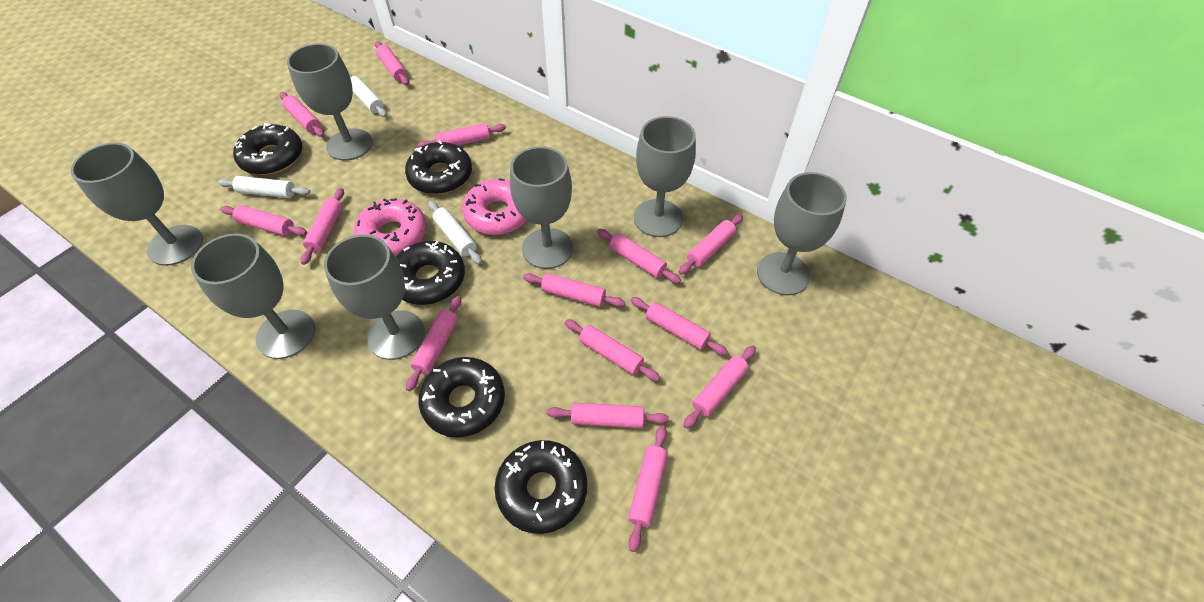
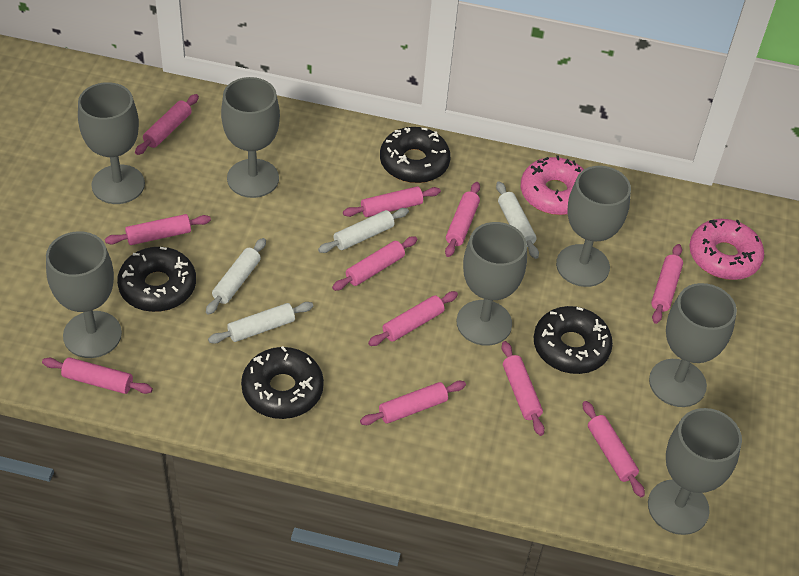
black donut: 5 -> 4
pink rolling pin: 14 -> 11
white rolling pin: 3 -> 4

